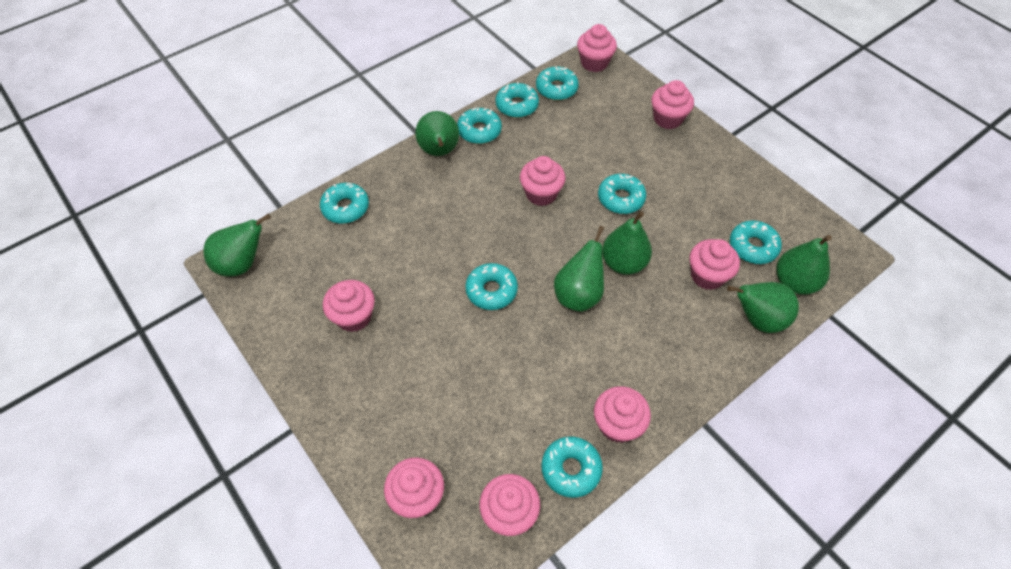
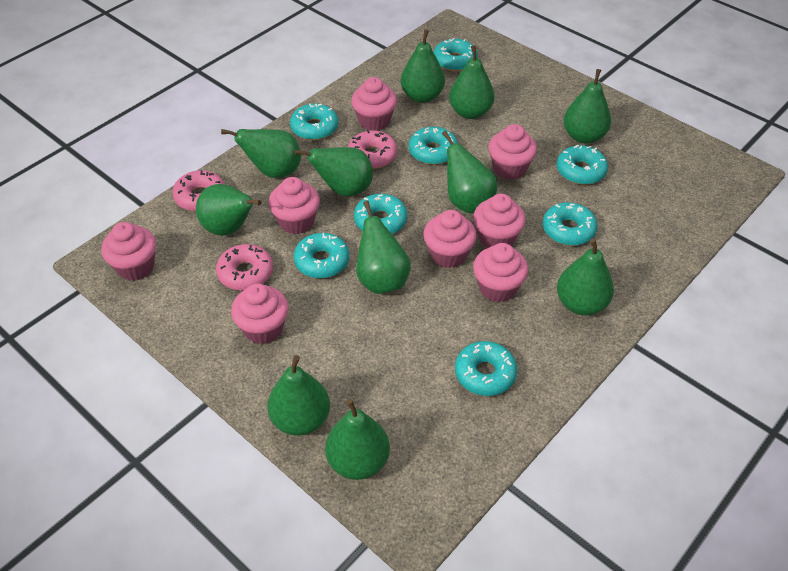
green pear: 6 -> 11
pink donut: 0 -> 3

